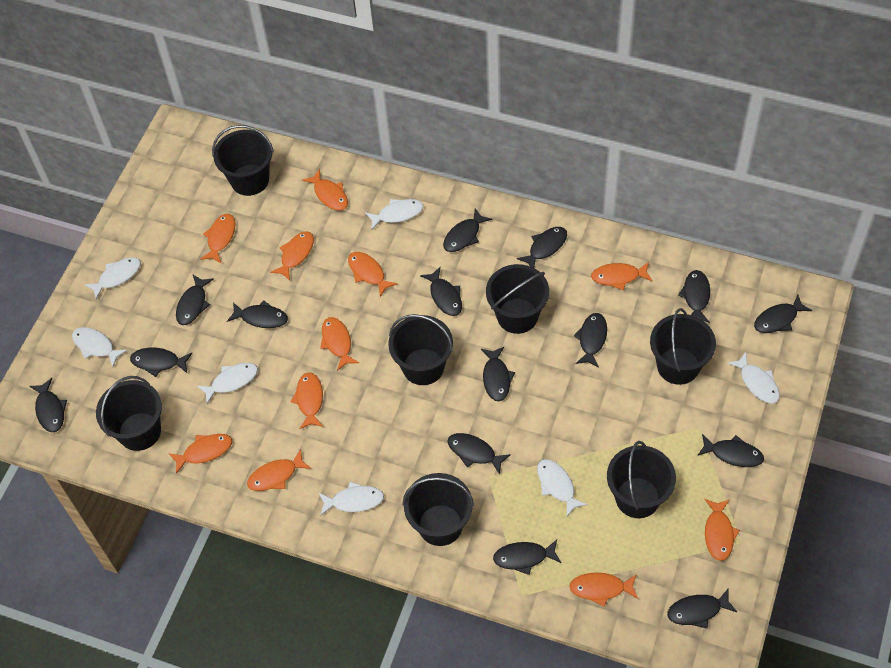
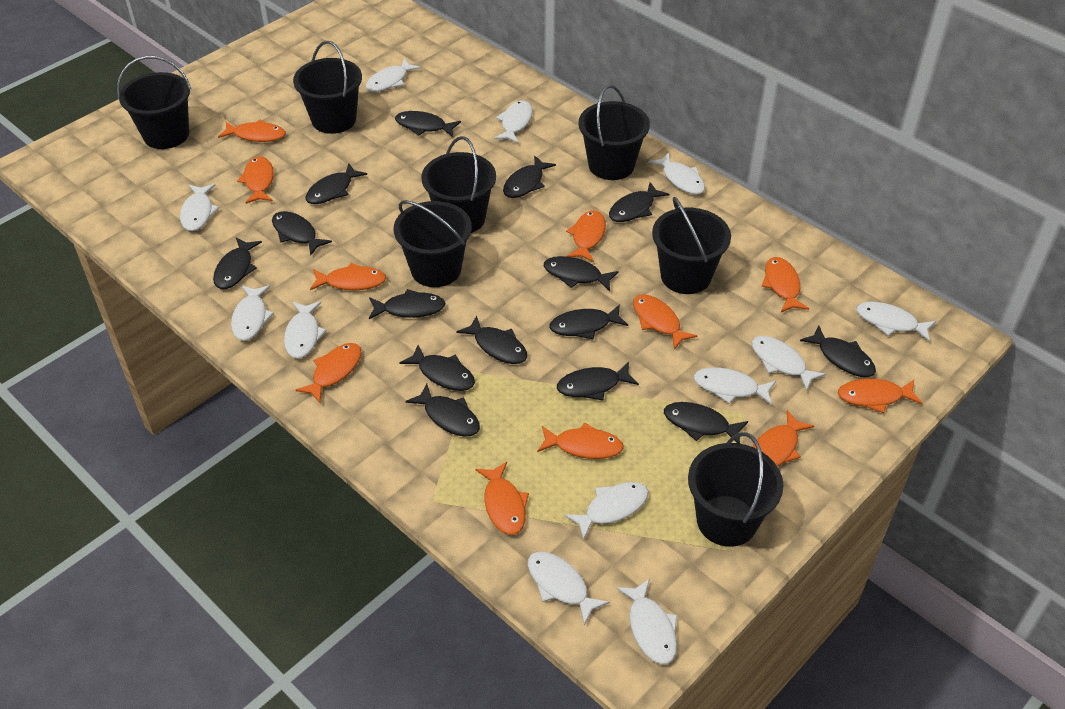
white fish: 7 -> 12

